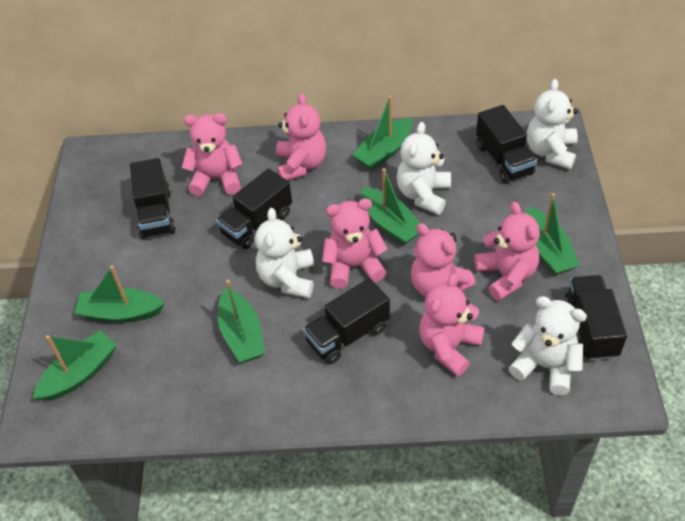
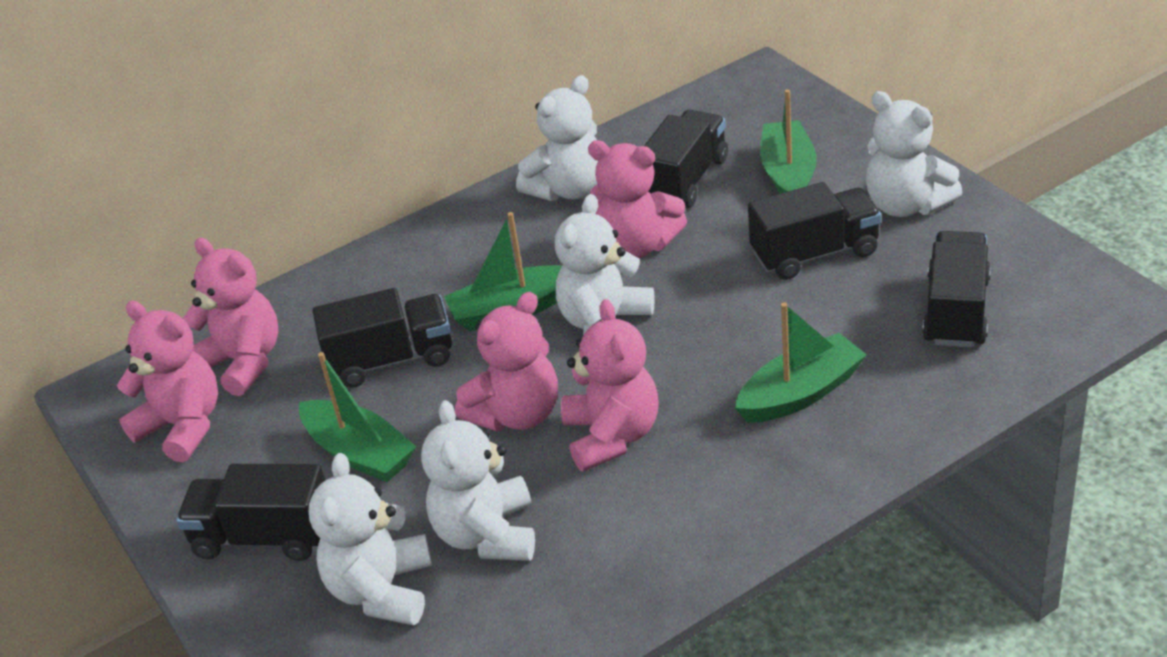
green boat: 6 -> 4
pink teddy bear: 6 -> 5
white teddy bear: 4 -> 5

